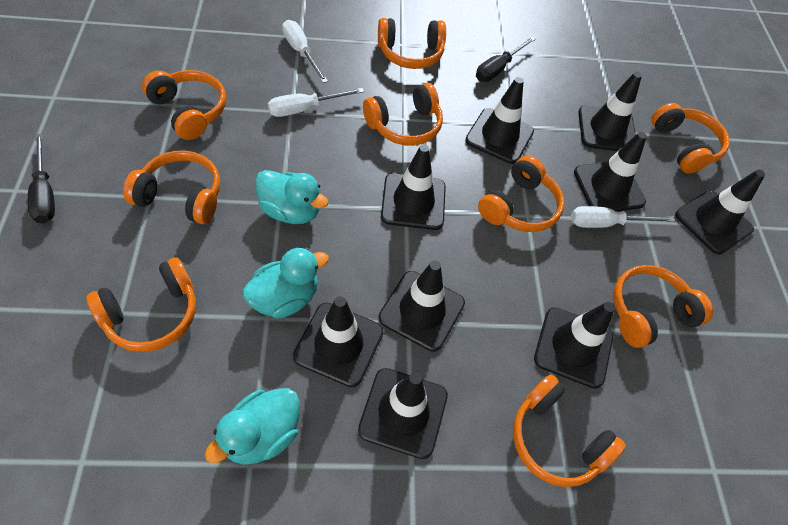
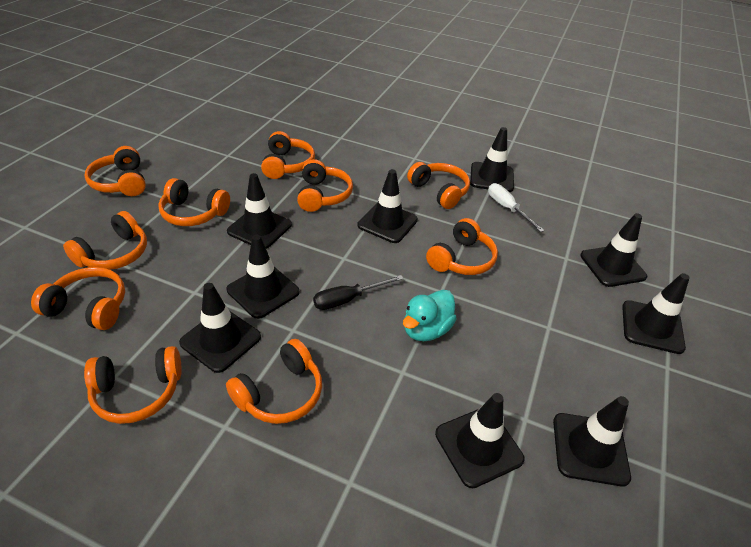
black screwdriver: 2 -> 1
orange headphones: 9 -> 10
turquoise duck: 3 -> 1
white screwdriver: 3 -> 1

